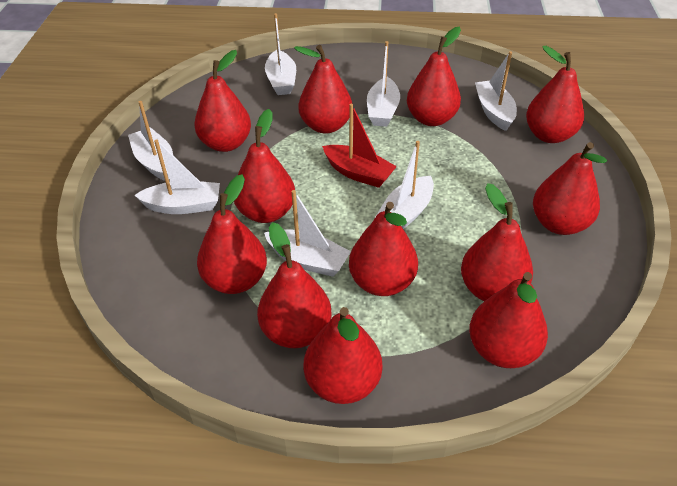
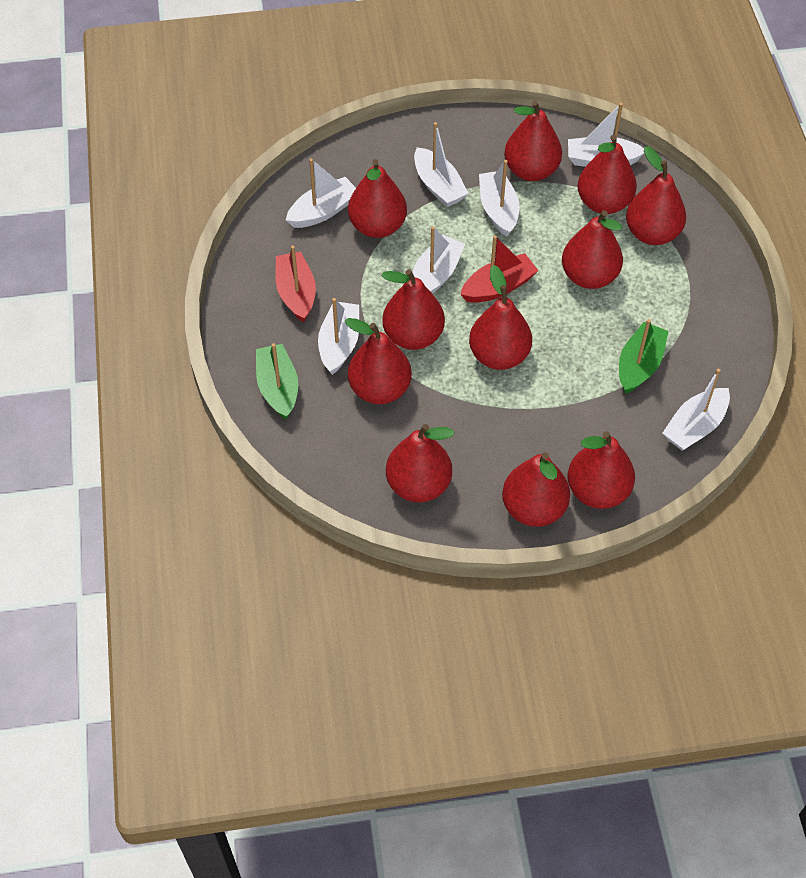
green boat: 0 -> 2
red boat: 1 -> 2
red pear: 12 -> 11

